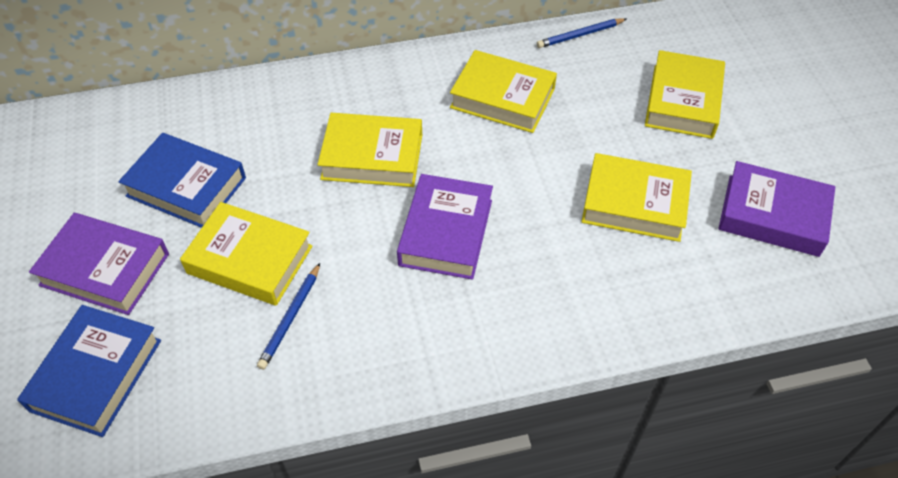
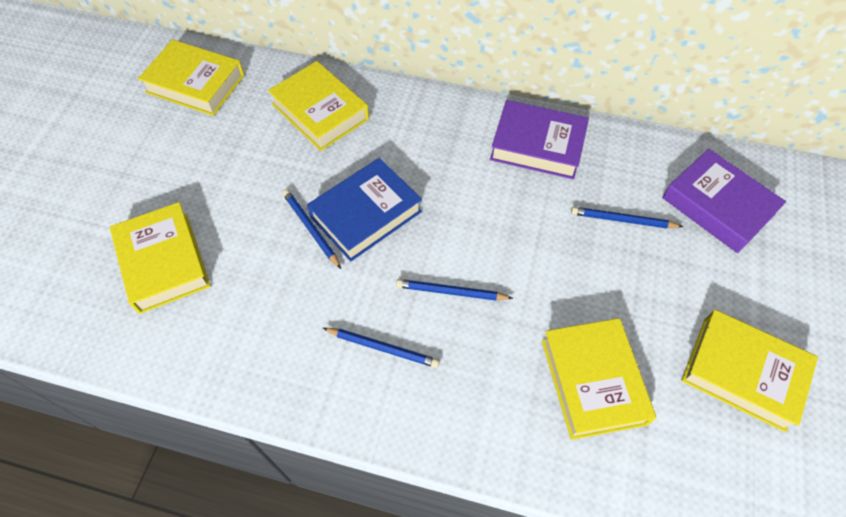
blue book: 2 -> 1
blue pencil: 2 -> 4
purple book: 3 -> 2

